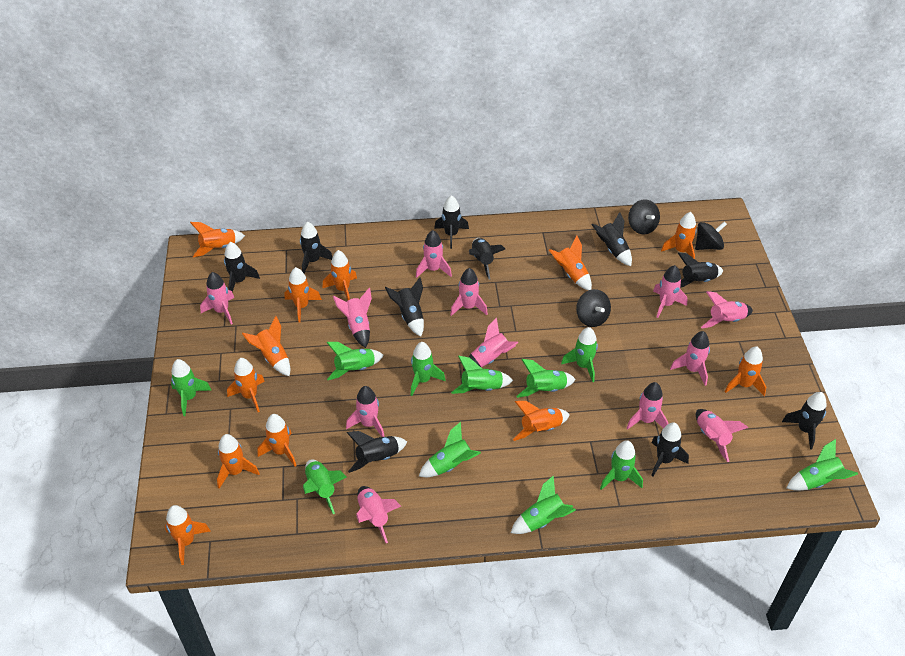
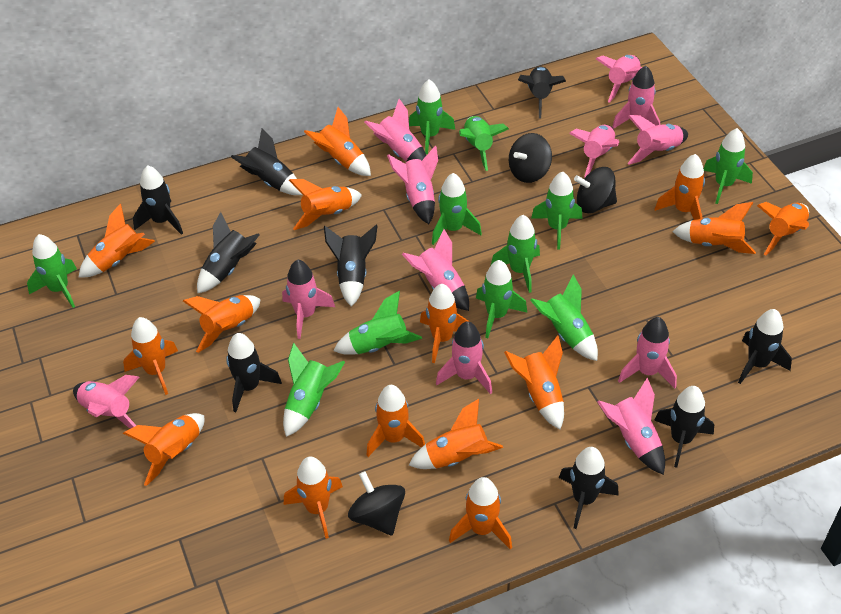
black rocket: 10 -> 9
orange rocket: 12 -> 15

